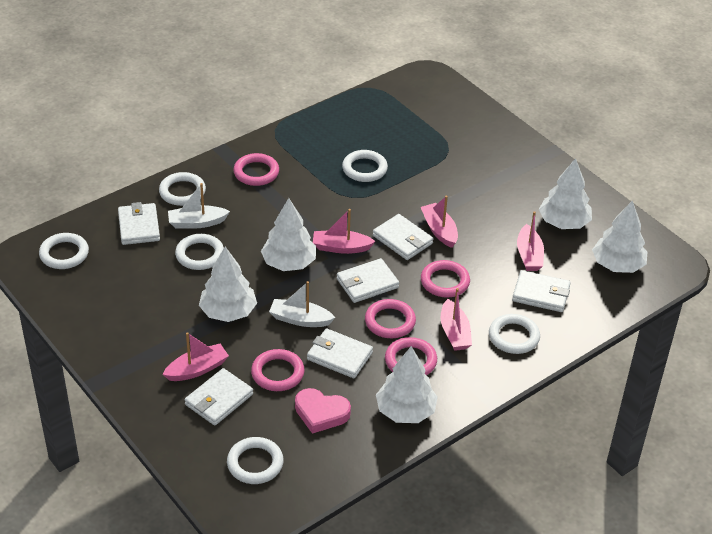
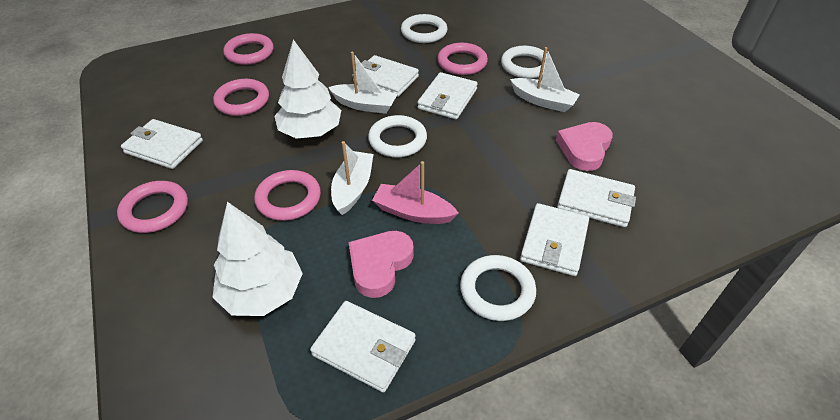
pink boat: 5 -> 1
pink heart: 1 -> 2
white boat: 2 -> 3
white ring: 6 -> 4
white tree: 5 -> 2

